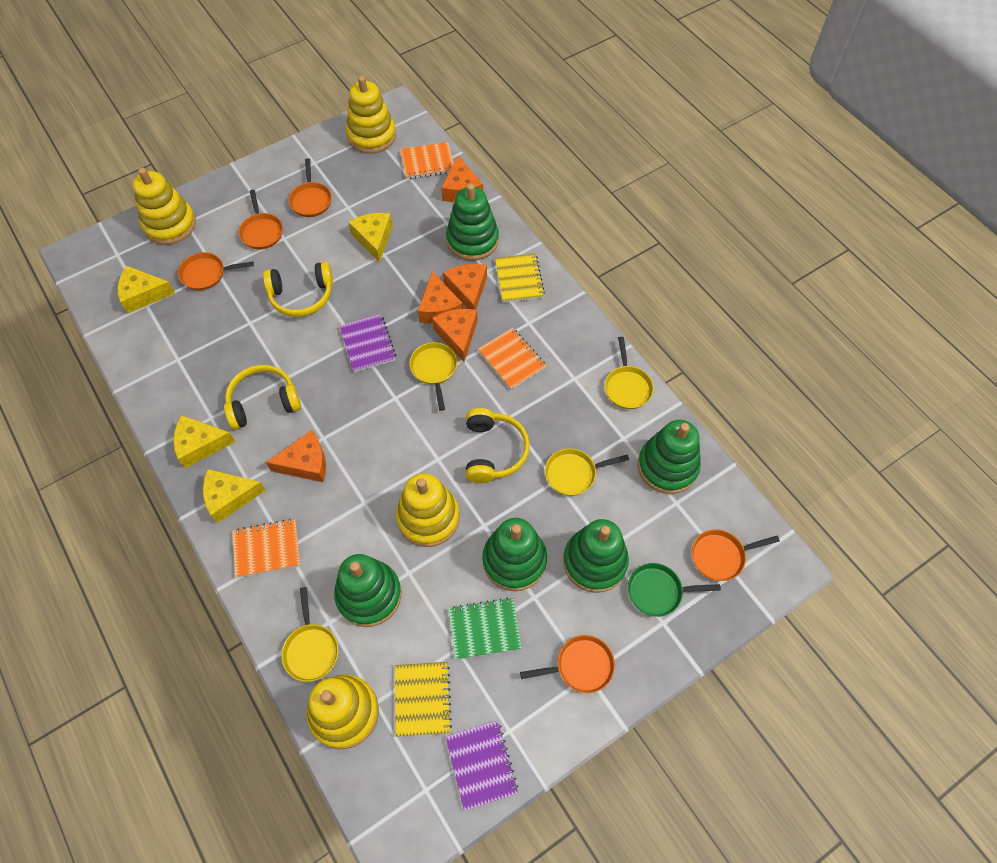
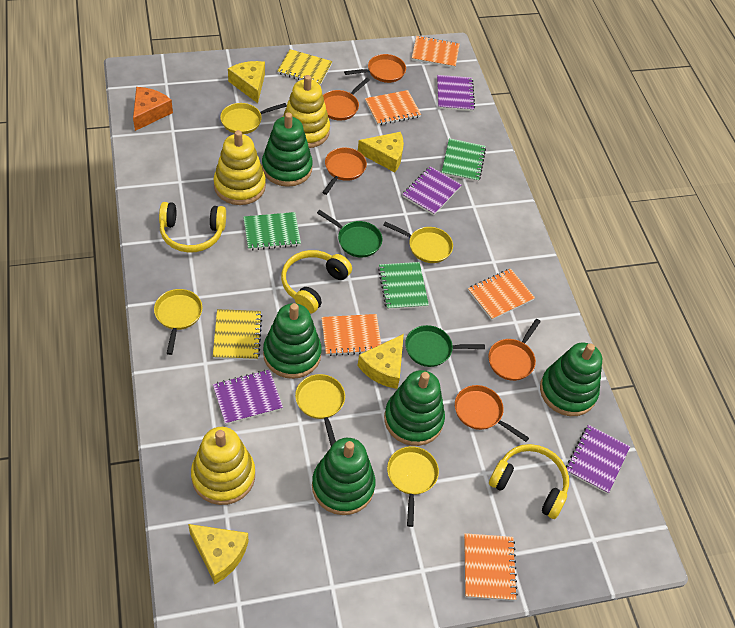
green notebook: 1 -> 3
green pan: 1 -> 2
orange cheese: 5 -> 1
orange notebook: 3 -> 5
purple notebook: 2 -> 4
yellow pan: 4 -> 5
yellow stacking toy: 4 -> 3

